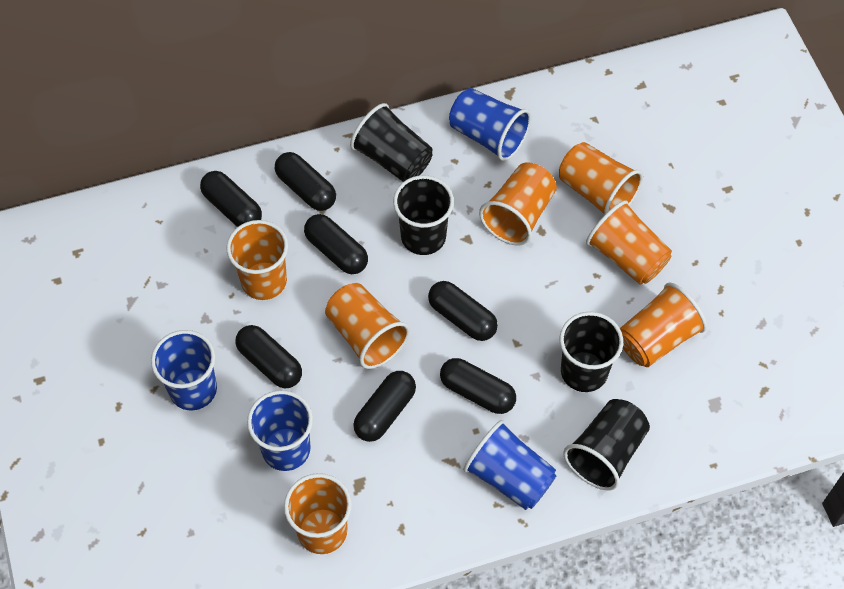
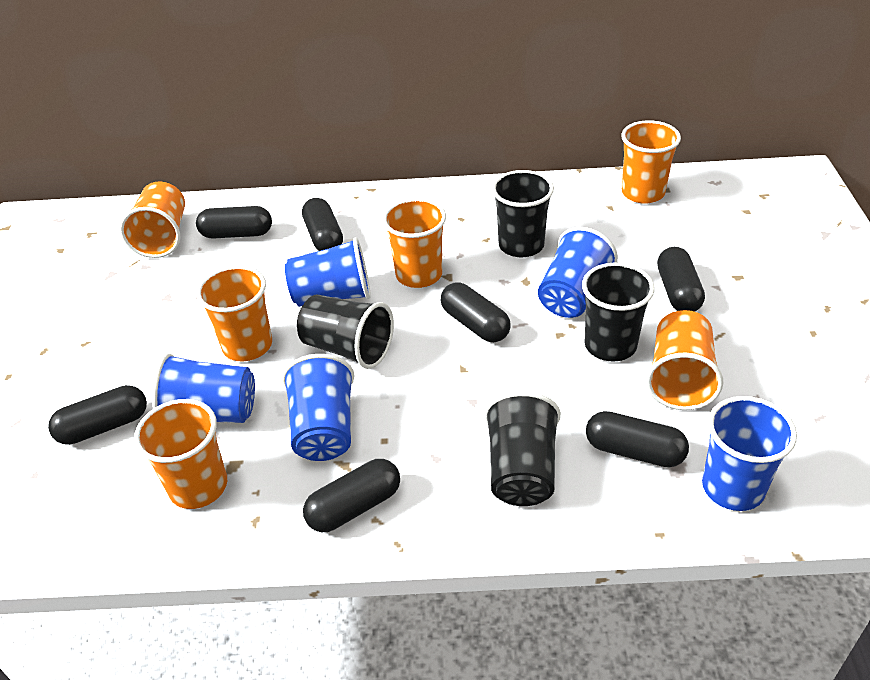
blue cup: 4 -> 5
orange cup: 7 -> 6

